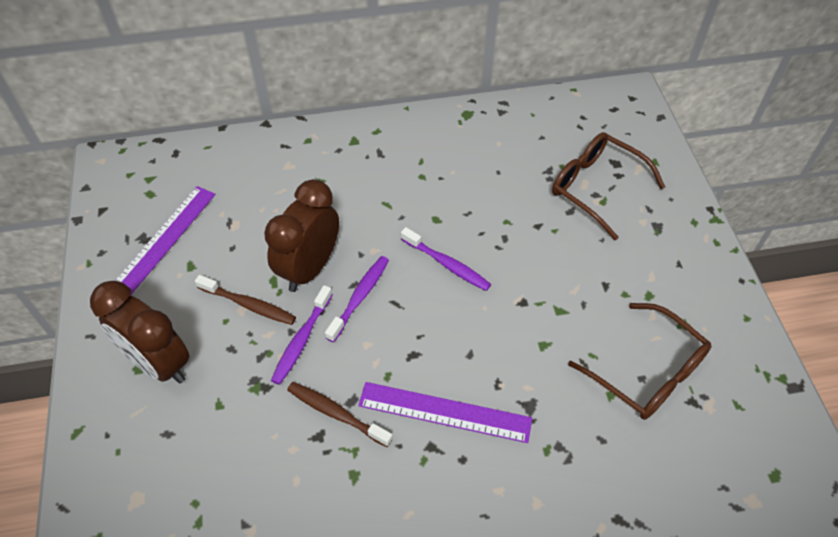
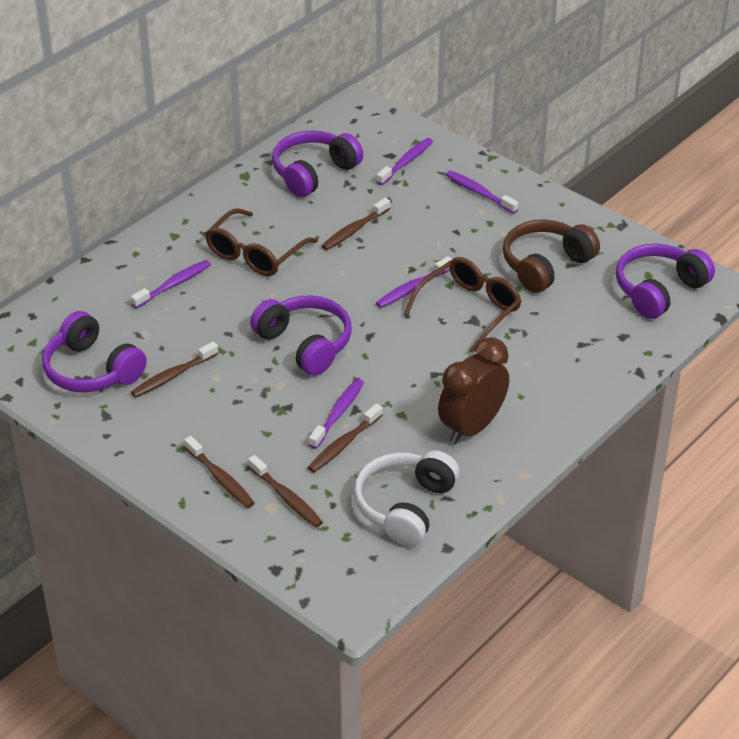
brown clock: 2 -> 1
brown headphones: 0 -> 1
brown toothbrush: 2 -> 5
purple headphones: 0 -> 4
purple ruler: 2 -> 0
purple toothbrush: 3 -> 5
white headphones: 0 -> 1

